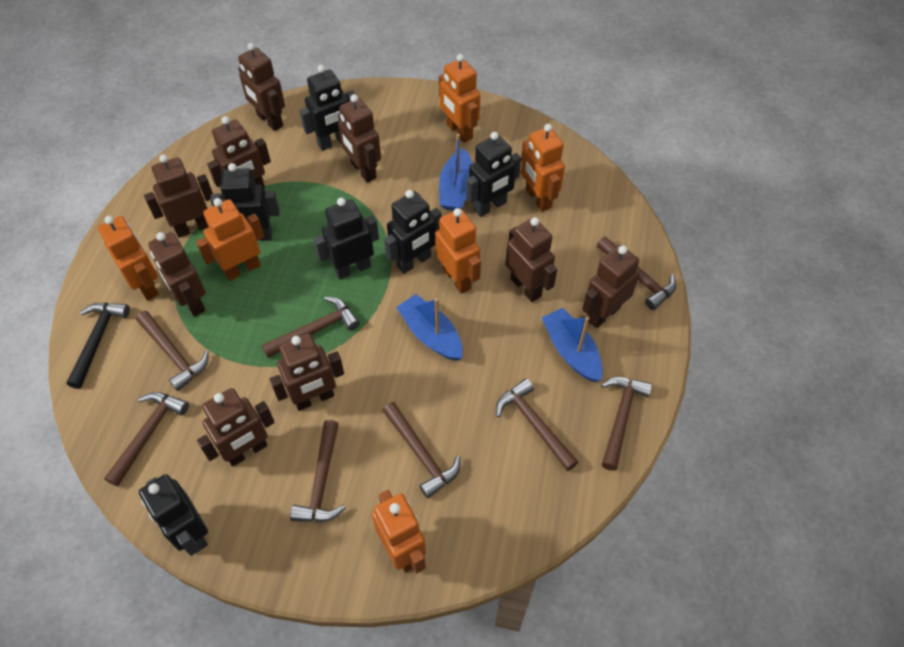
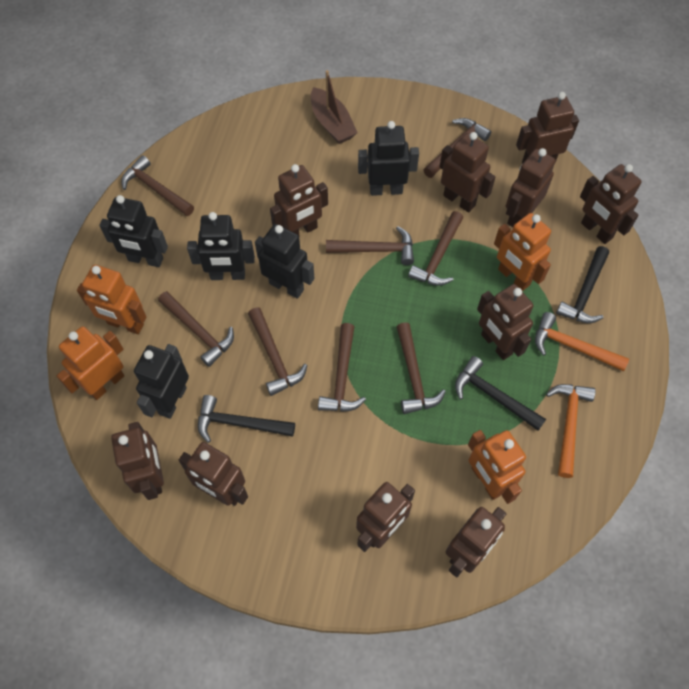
black hammer: 1 -> 3
black robot: 6 -> 5
blue boat: 3 -> 0
brown boat: 0 -> 1
brown robot: 9 -> 10
orange hammer: 0 -> 2
orange robot: 6 -> 4

